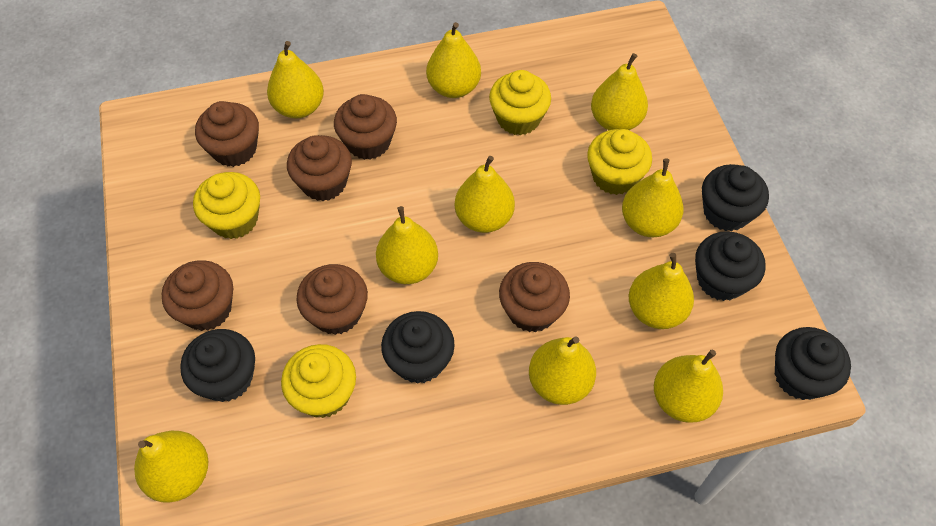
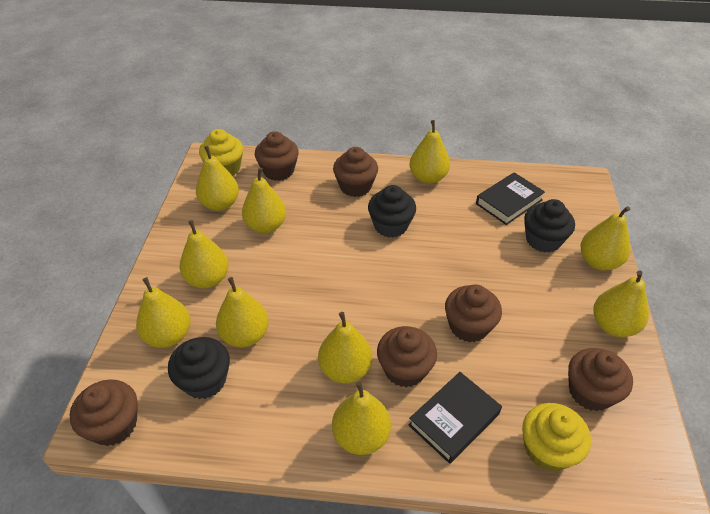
black book: 0 -> 2
black cupcake: 5 -> 3
yellow cupcake: 4 -> 2

